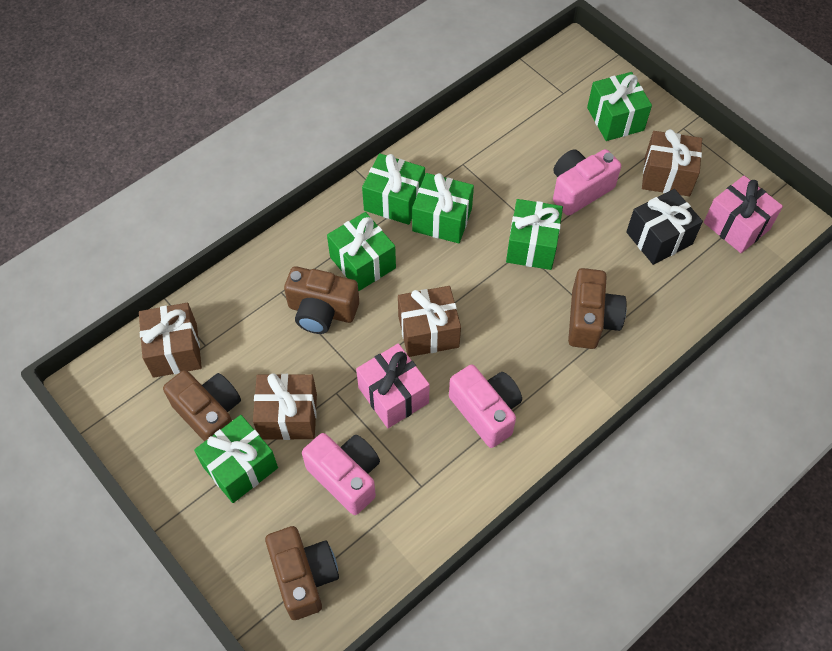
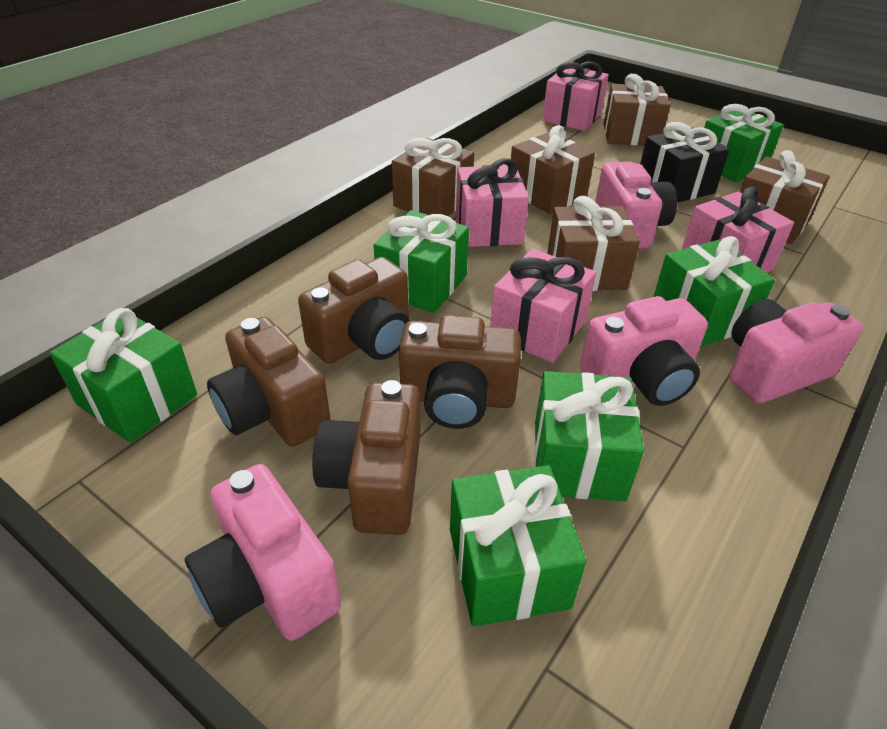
brown gift: 4 -> 5
pink camera: 3 -> 4
pink gift: 2 -> 4

